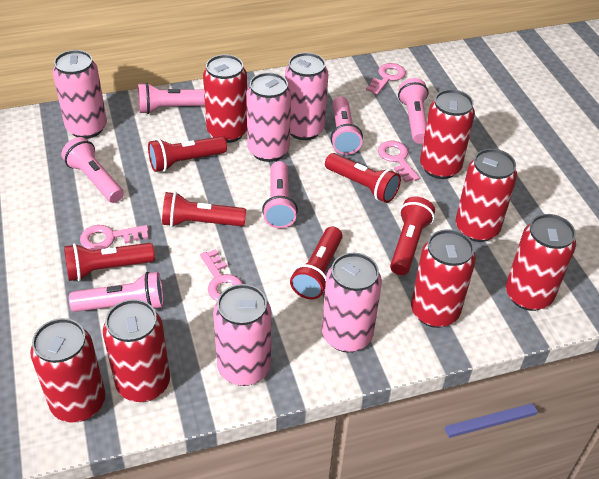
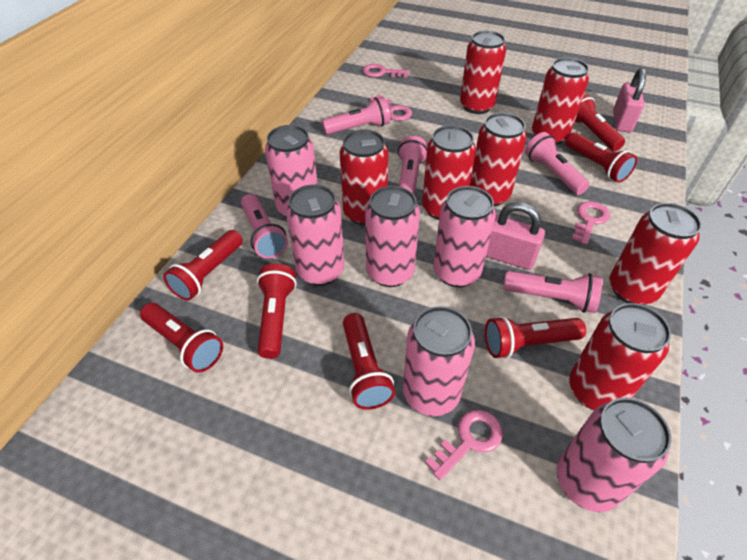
pink can: 5 -> 6
pink flashlight: 6 -> 5
pink padlock: 0 -> 2
red flashlight: 6 -> 7

